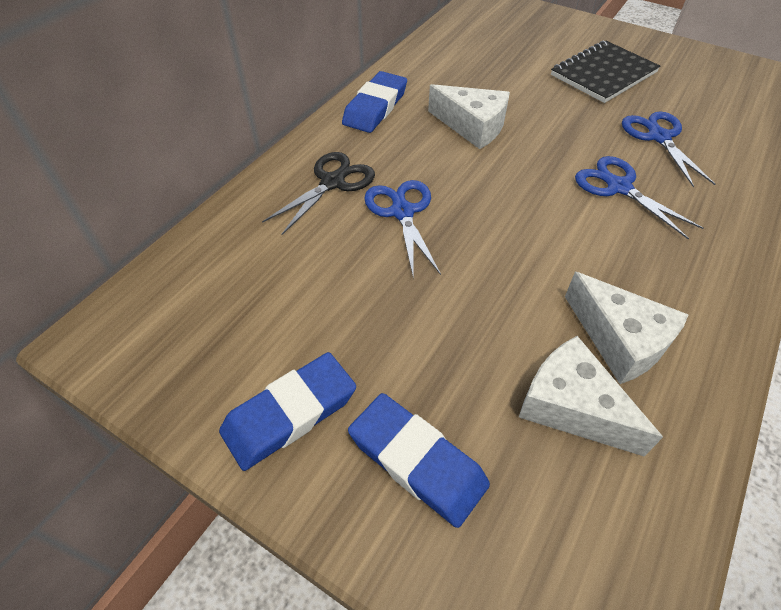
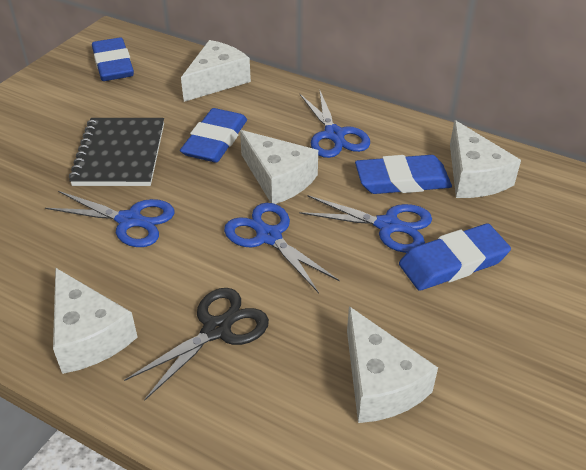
blue eraser: 3 -> 4
blue scissors: 3 -> 4
white cheese: 3 -> 5

